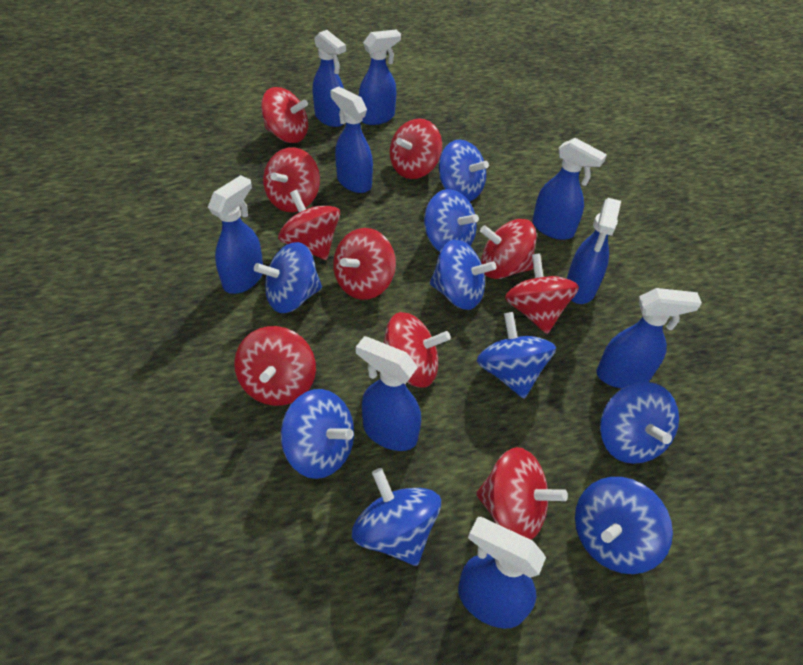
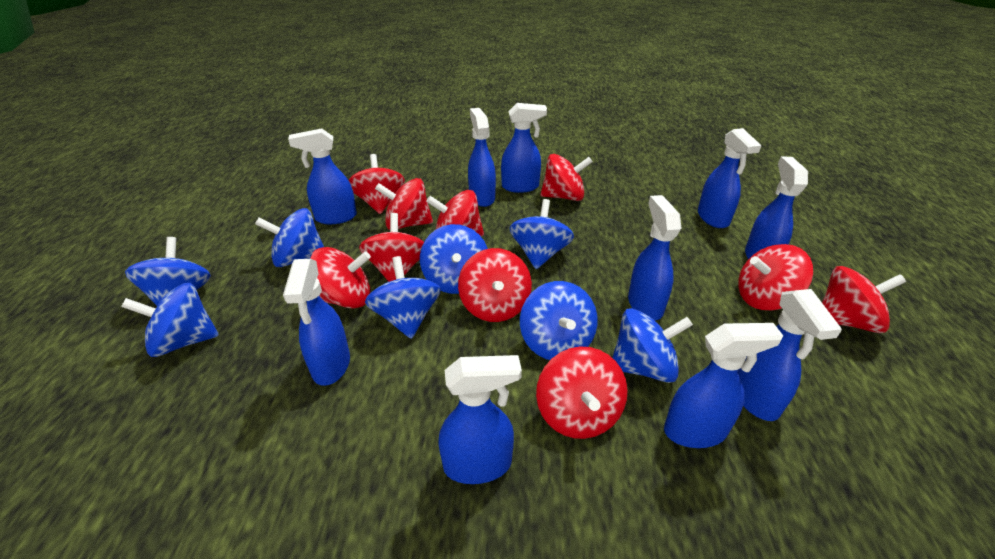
blue spinning top: 9 -> 8
blue spray bottle: 9 -> 10

